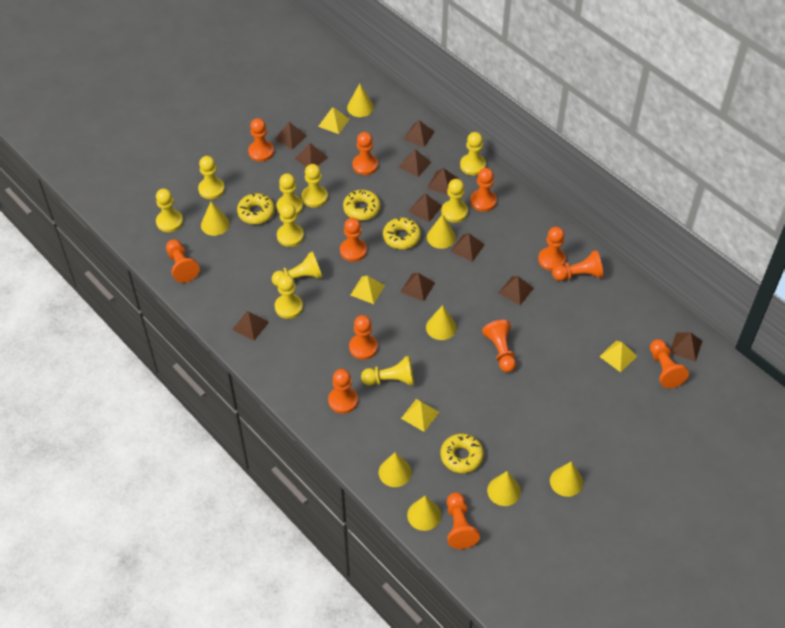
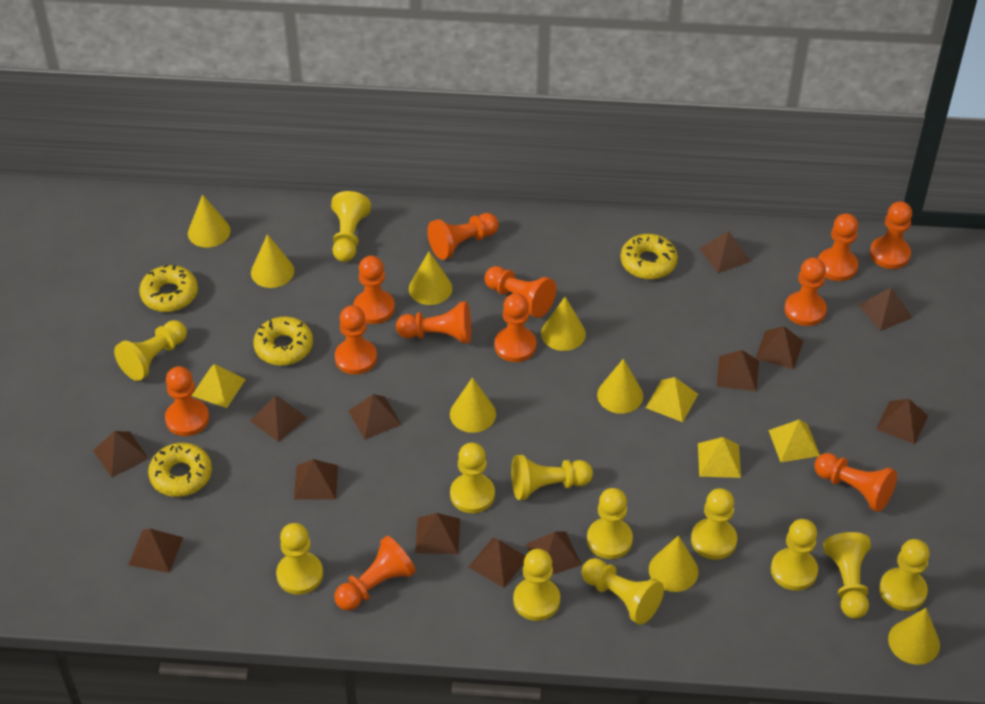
brown pyramid: 11 -> 13
yellow pawn: 10 -> 12

